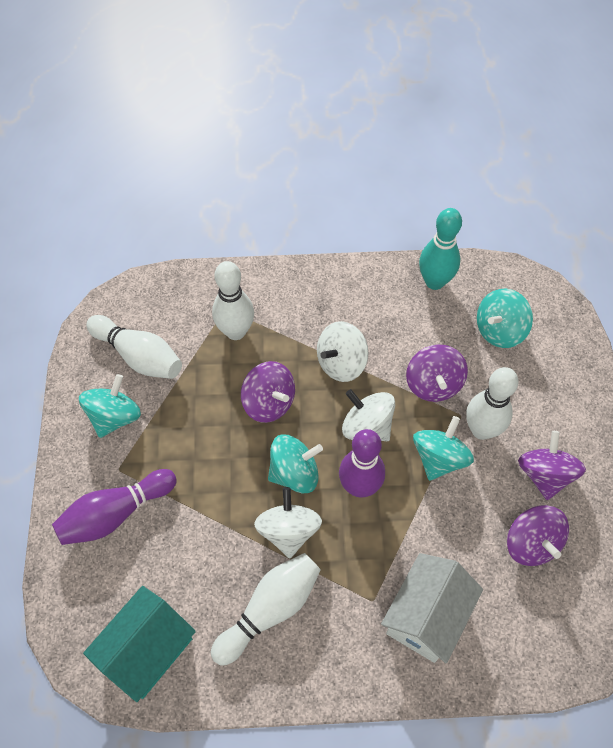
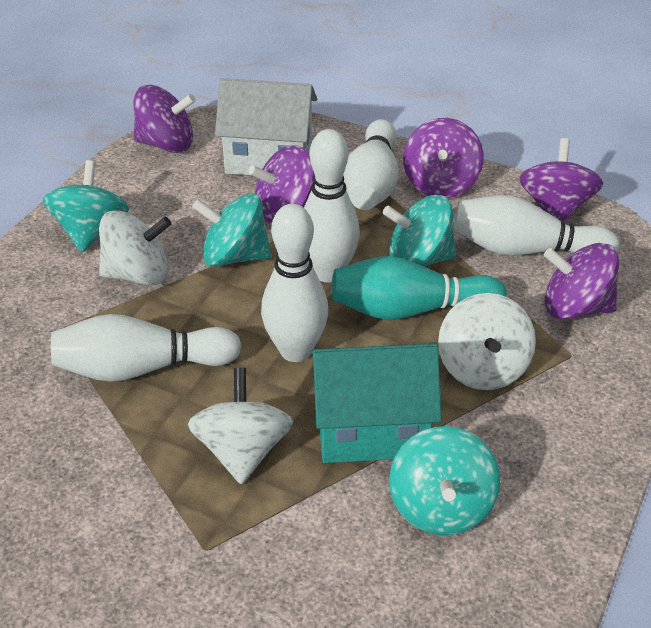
purple bowling pin: 2 -> 0
purple spinning top: 4 -> 5
white bowling pin: 4 -> 5

